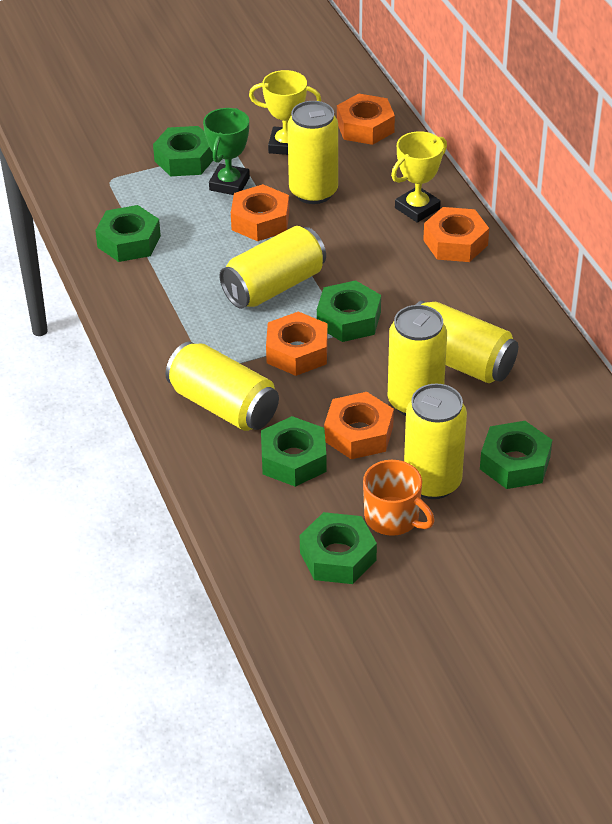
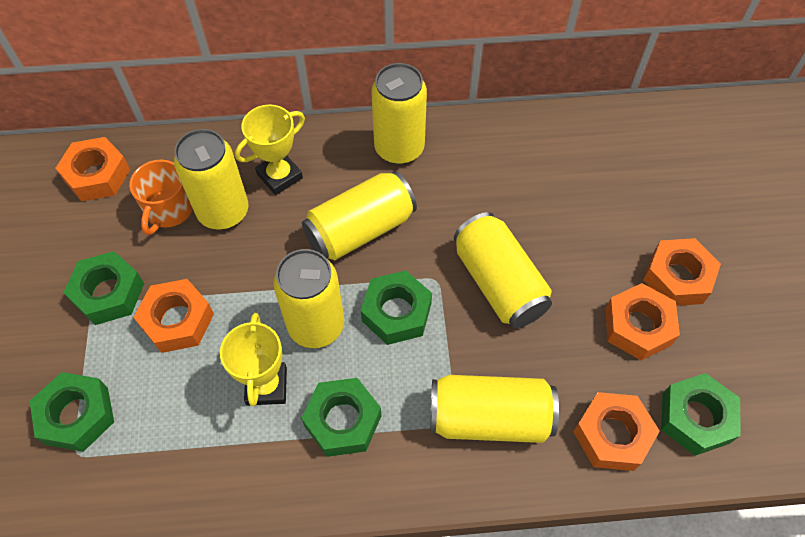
green nut: 6 -> 5
green trophy: 1 -> 0

